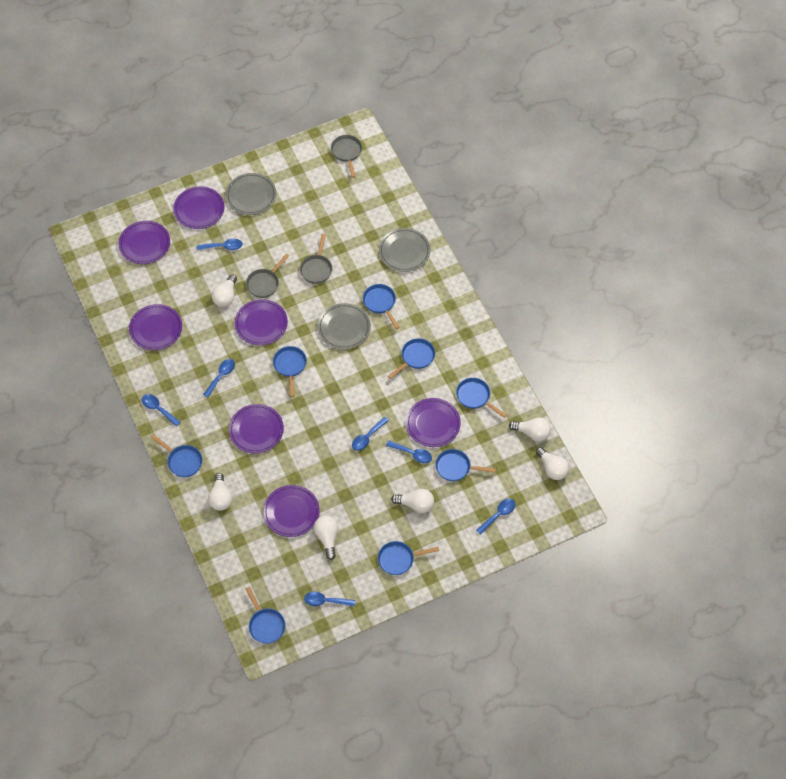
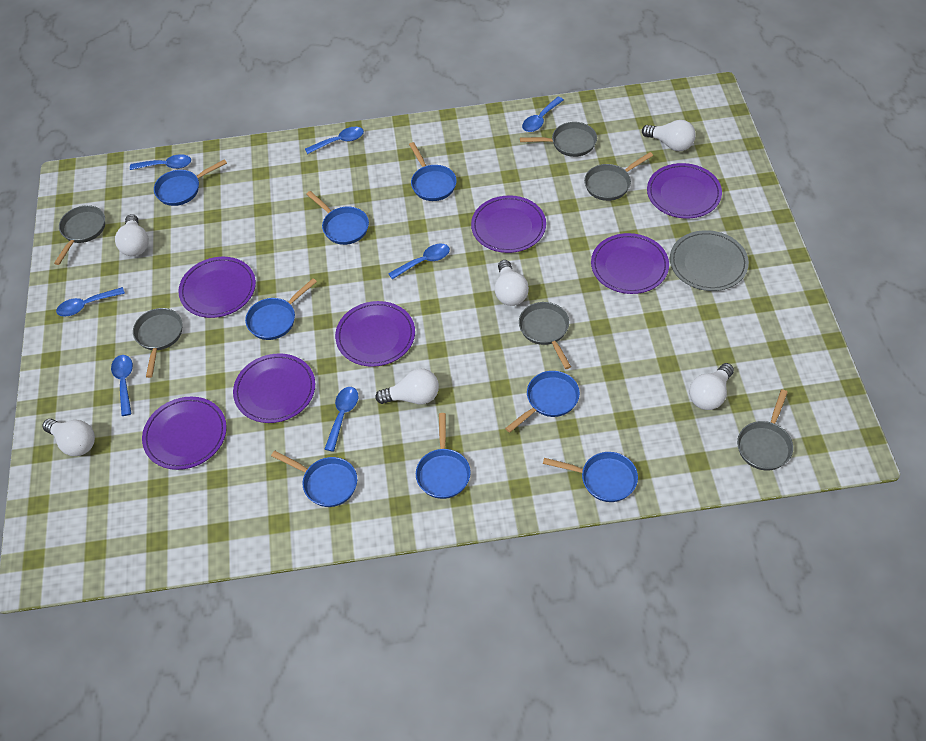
grey pan: 3 -> 6
grey plate: 3 -> 1

